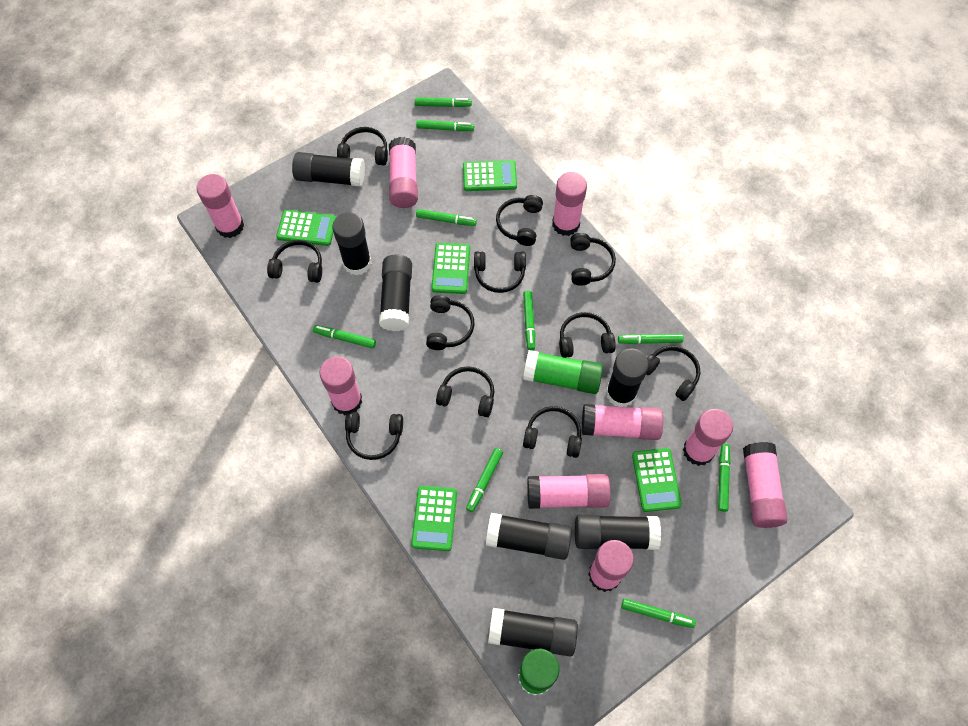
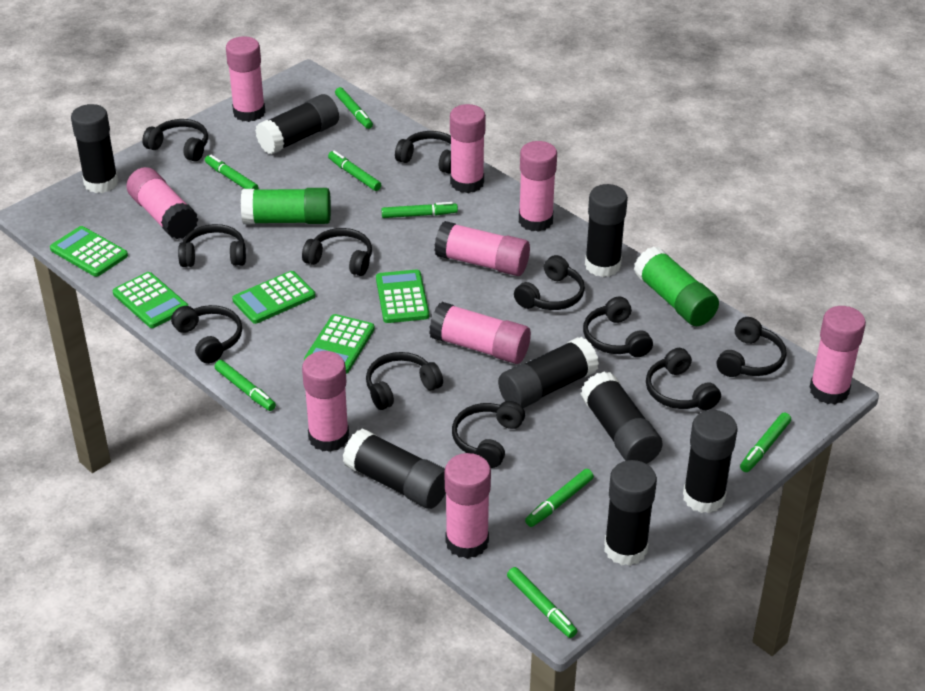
black glue stick: 7 -> 8
green marker: 9 -> 8

